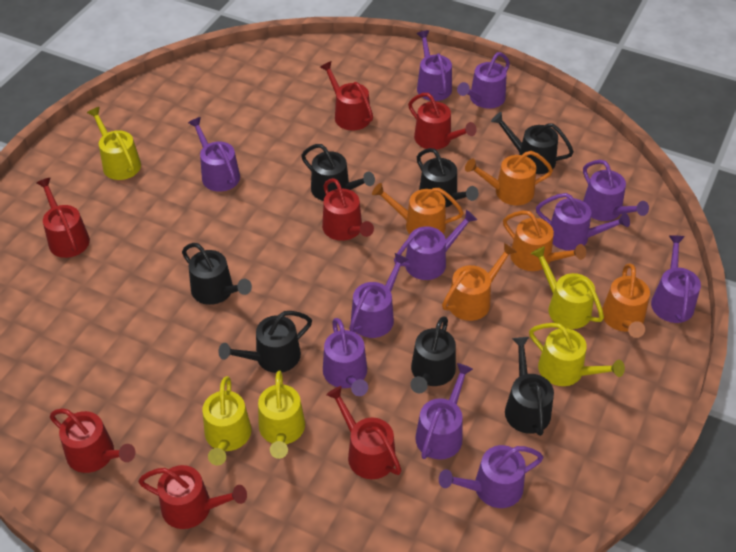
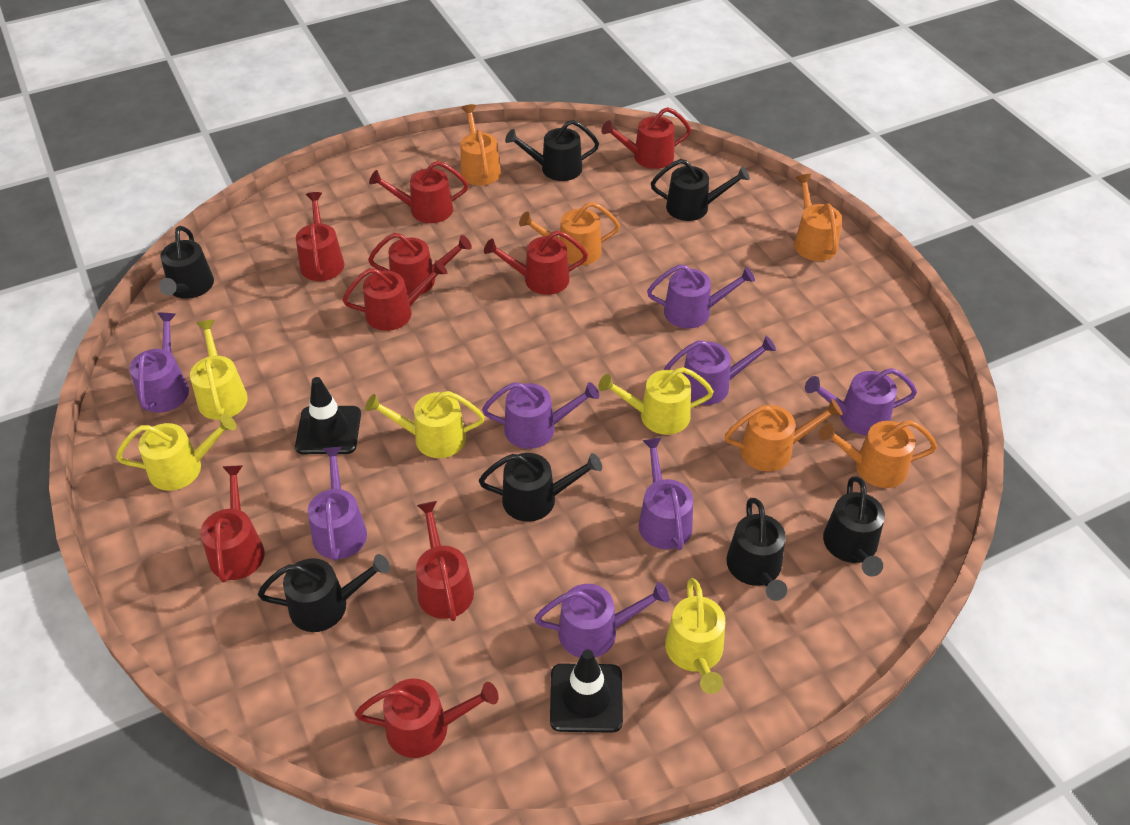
black traffic cone: 0 -> 2
purple watering can: 11 -> 8
red watering can: 7 -> 9

